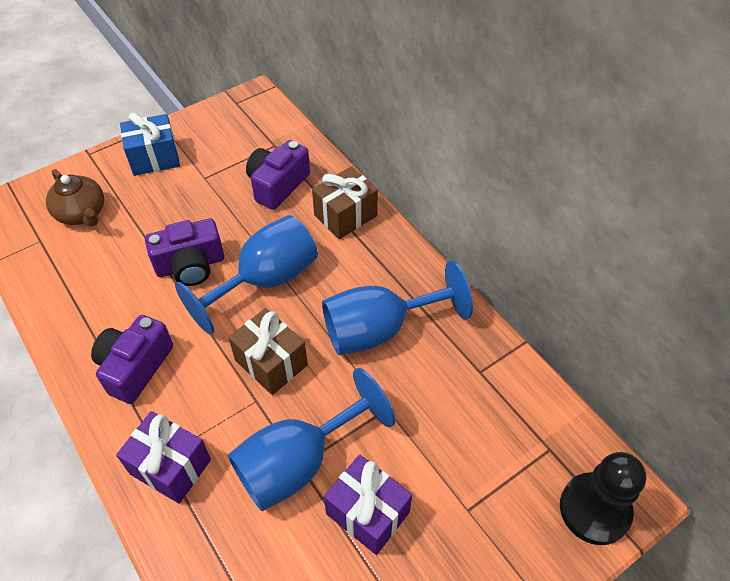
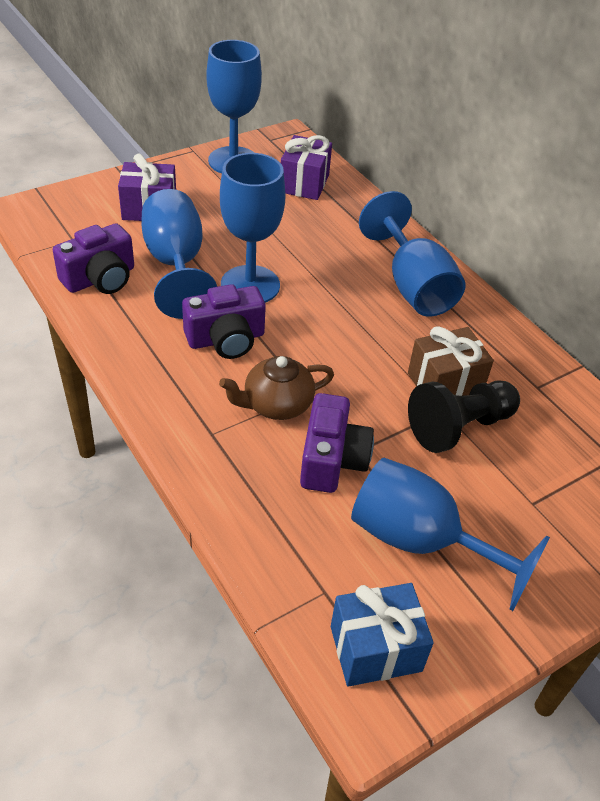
blue goblet: 3 -> 5
brown gift: 2 -> 1

